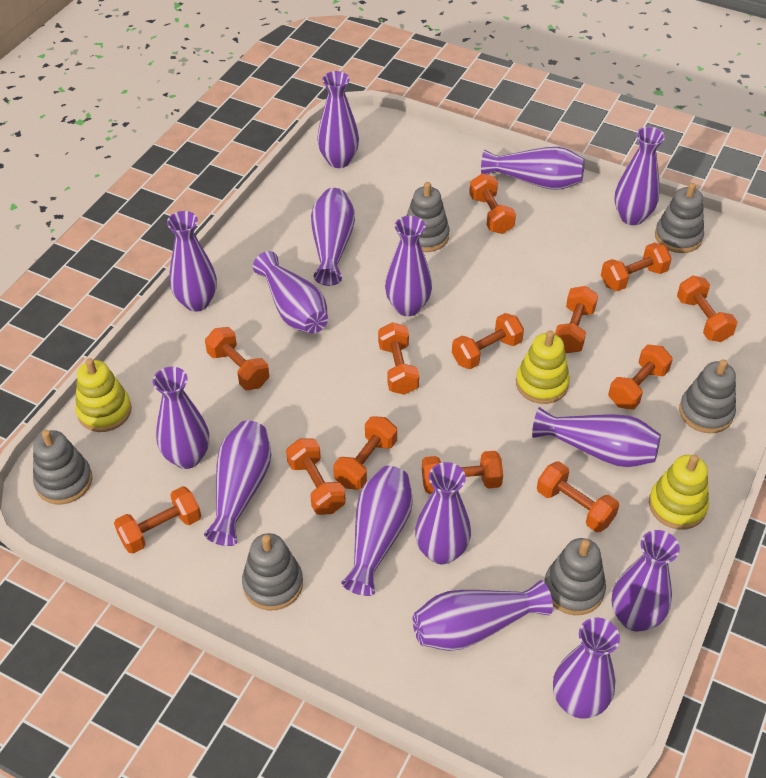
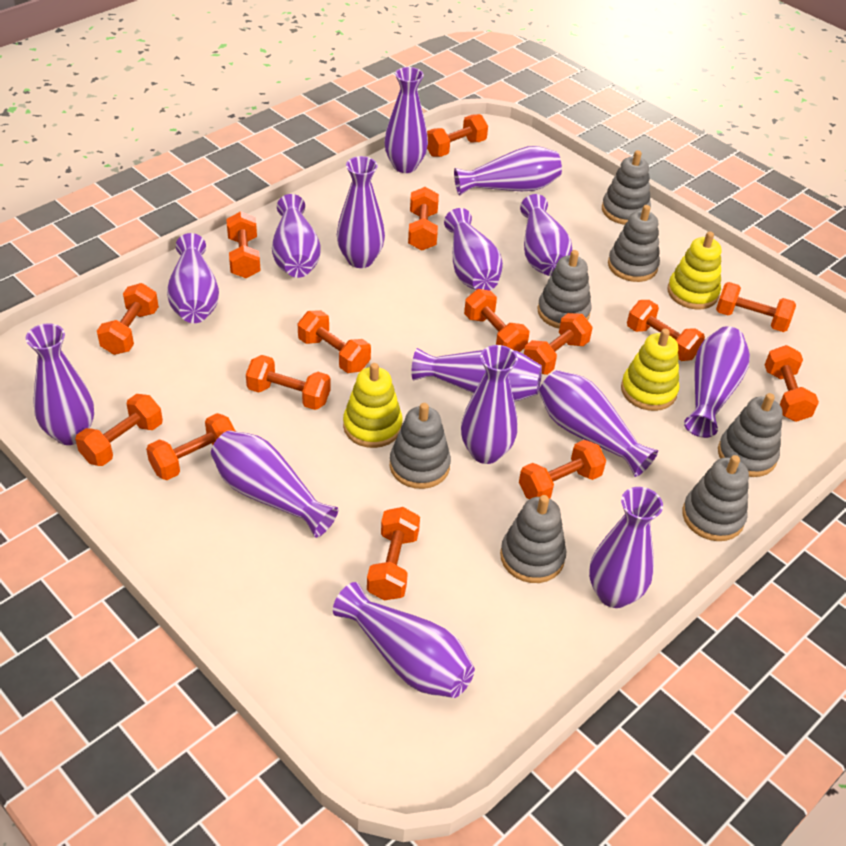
grey stacking toy: 6 -> 7
orange dumbbell: 13 -> 15

